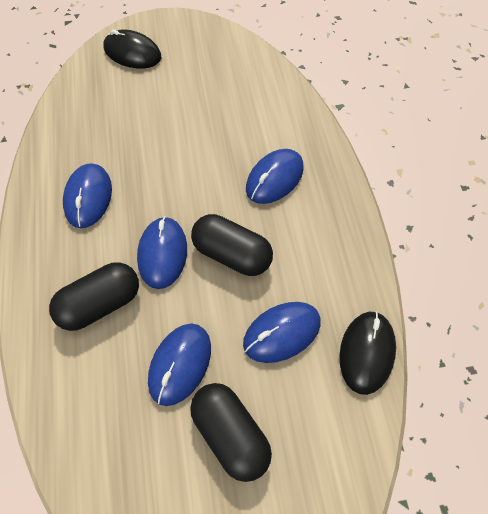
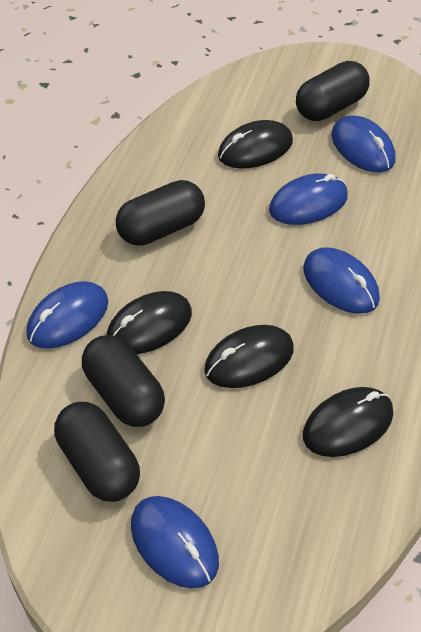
black capsule: 3 -> 4
black mouse: 2 -> 4

